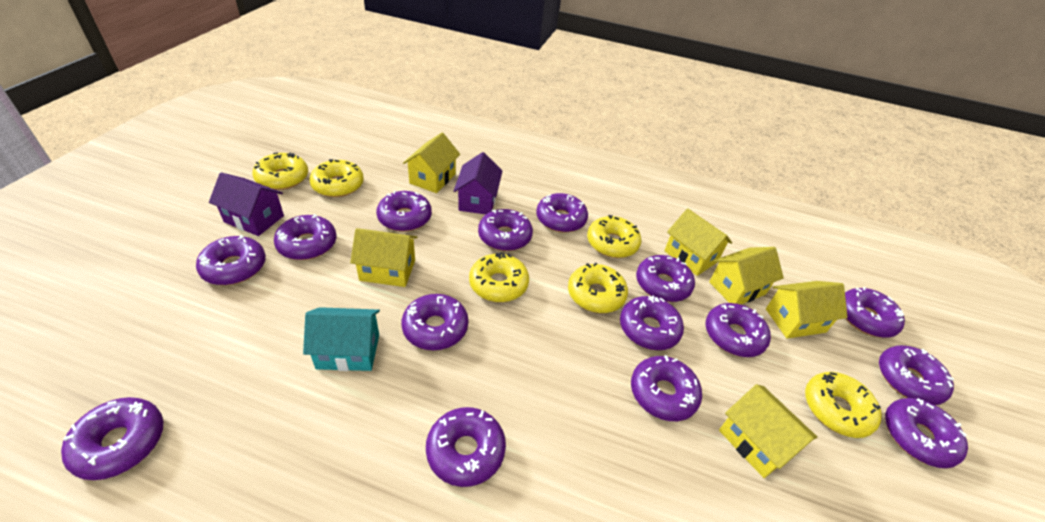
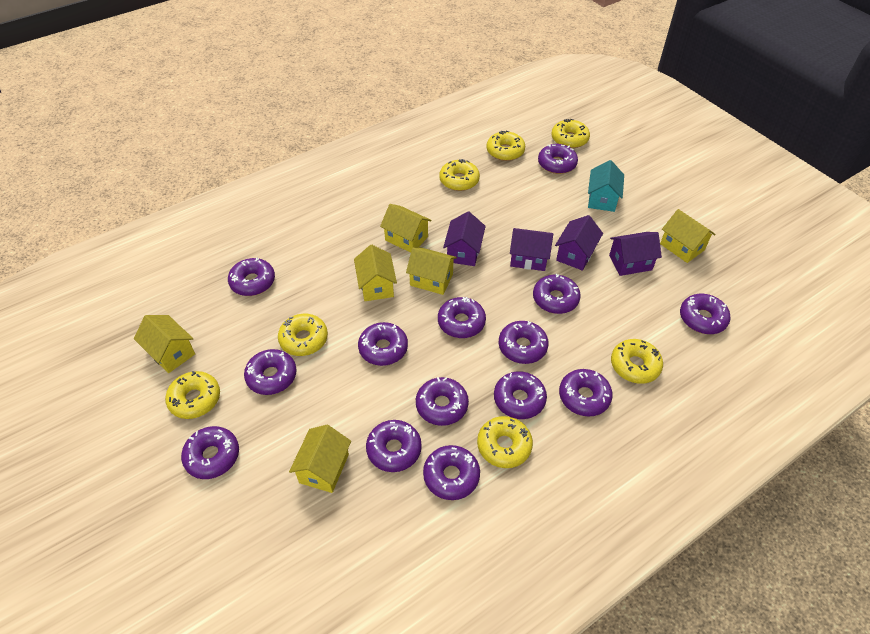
purple donut: 15 -> 14
purple house: 2 -> 4
yellow donut: 6 -> 7

